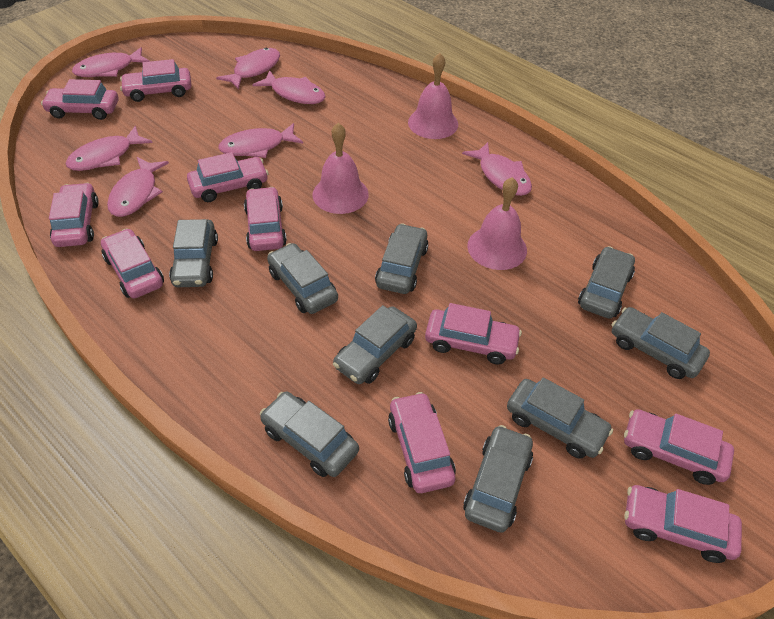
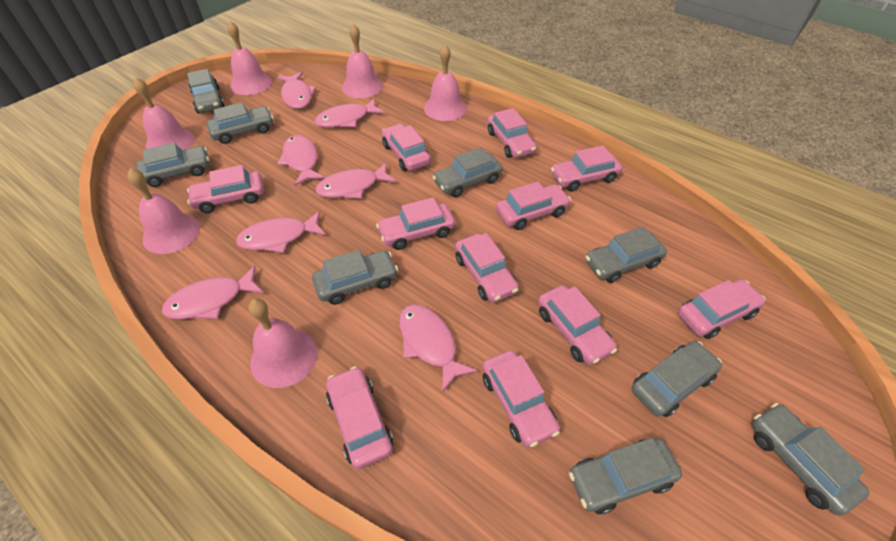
pink bell: 3 -> 6
pink car: 10 -> 11

